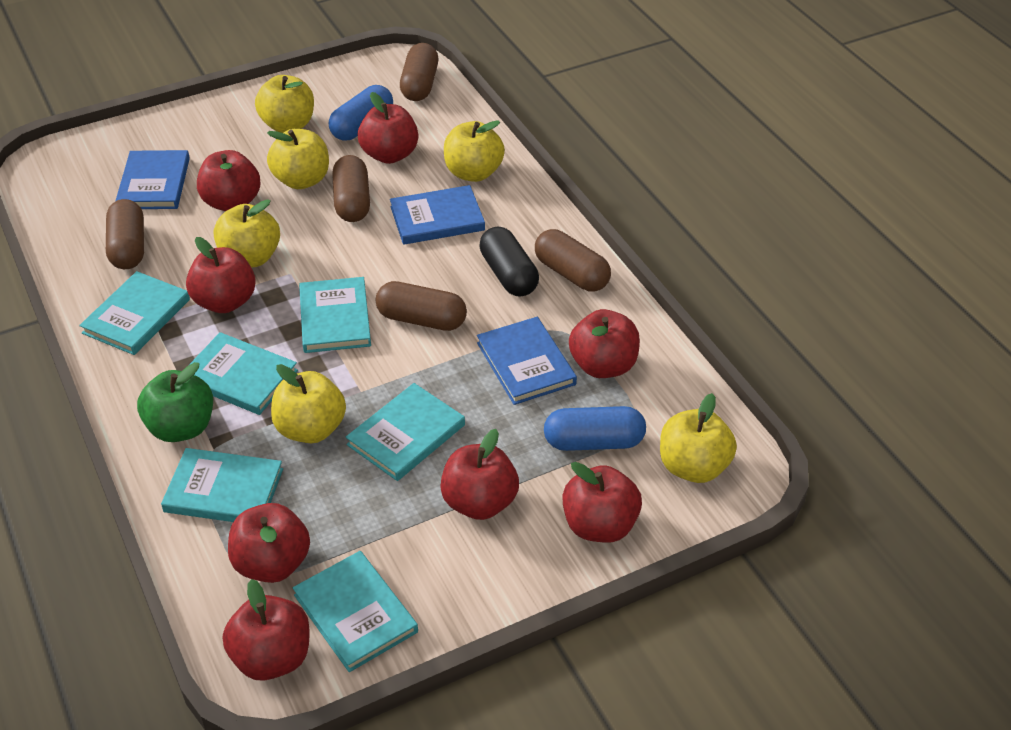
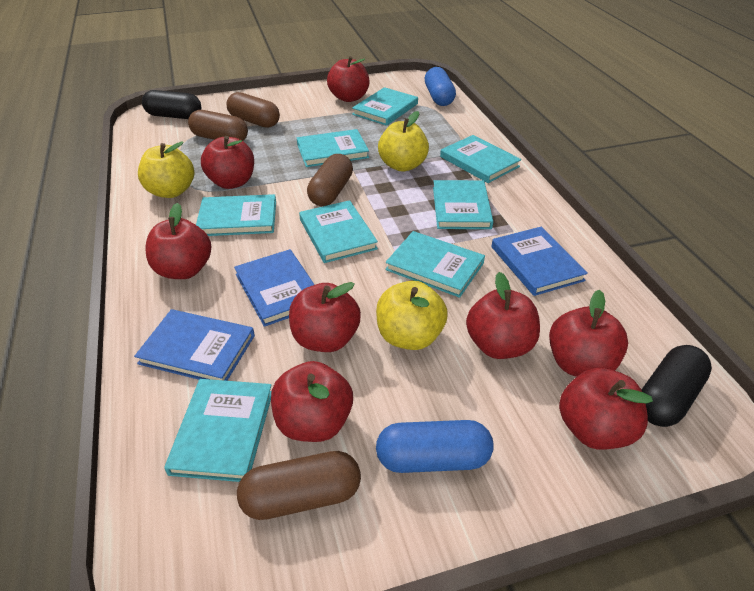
black capsule: 1 -> 2
brown capsule: 5 -> 4
green apple: 1 -> 0
turquoise book: 6 -> 8
yellow apple: 6 -> 3

